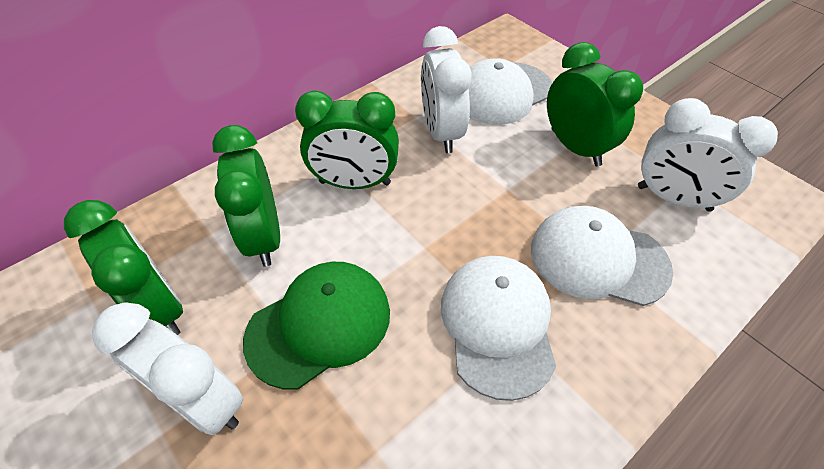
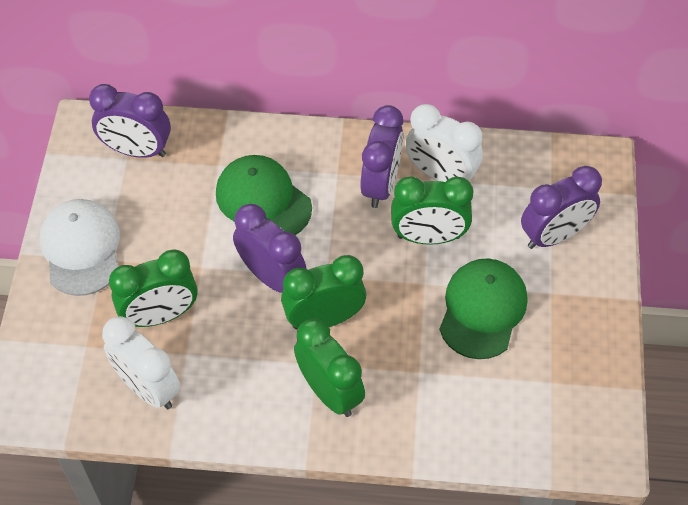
green cap: 1 -> 2
purple clock: 0 -> 4
white cap: 3 -> 1
white clock: 3 -> 2

